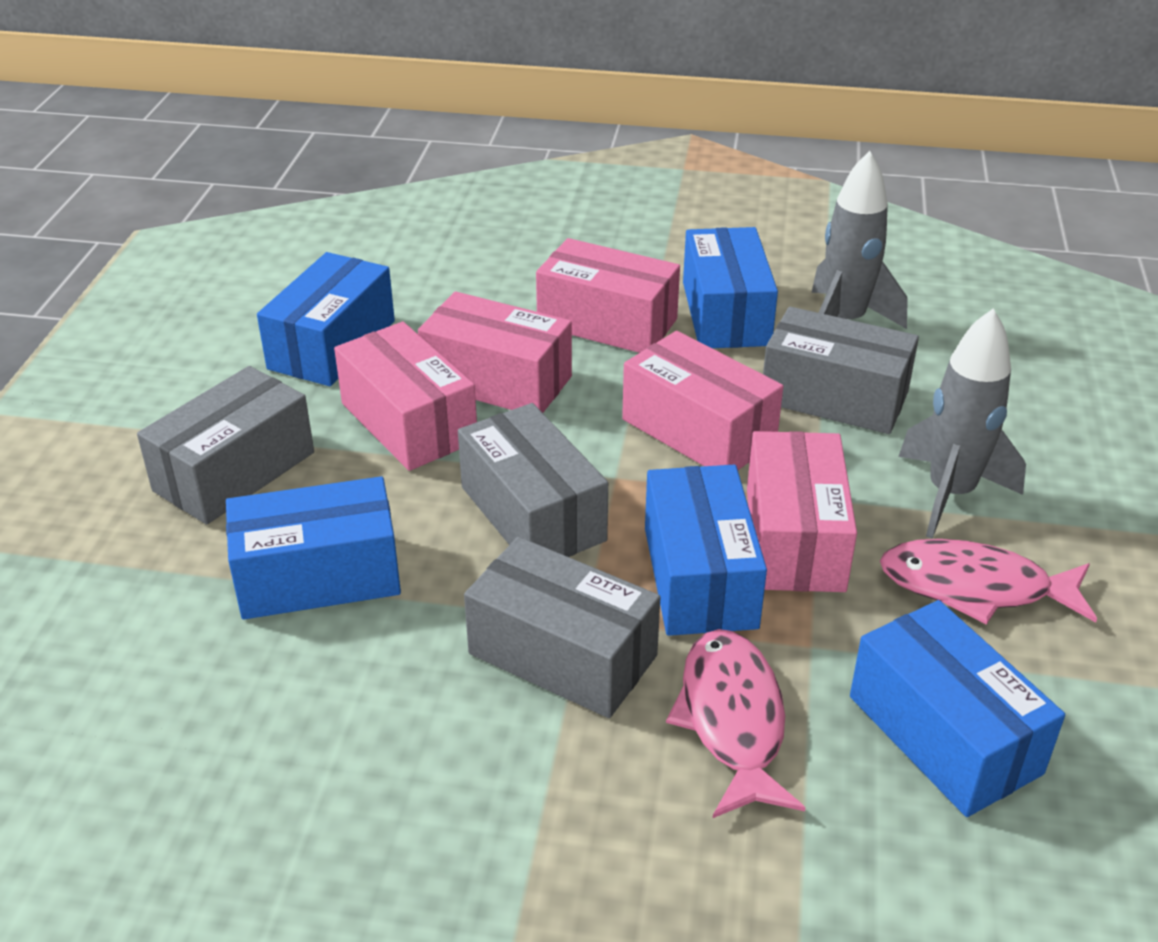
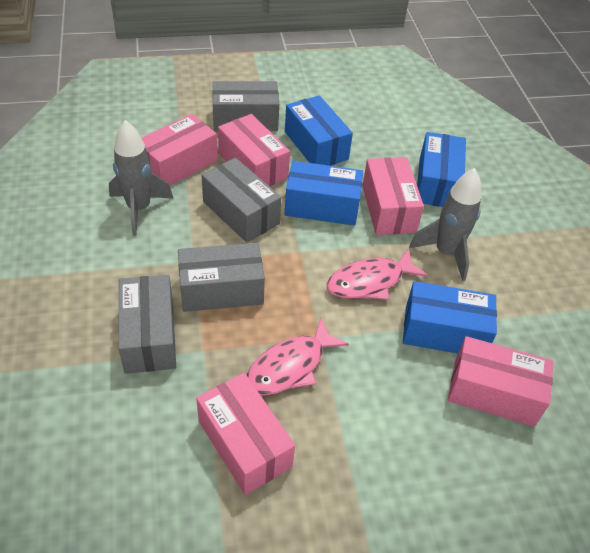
blue box: 5 -> 4

